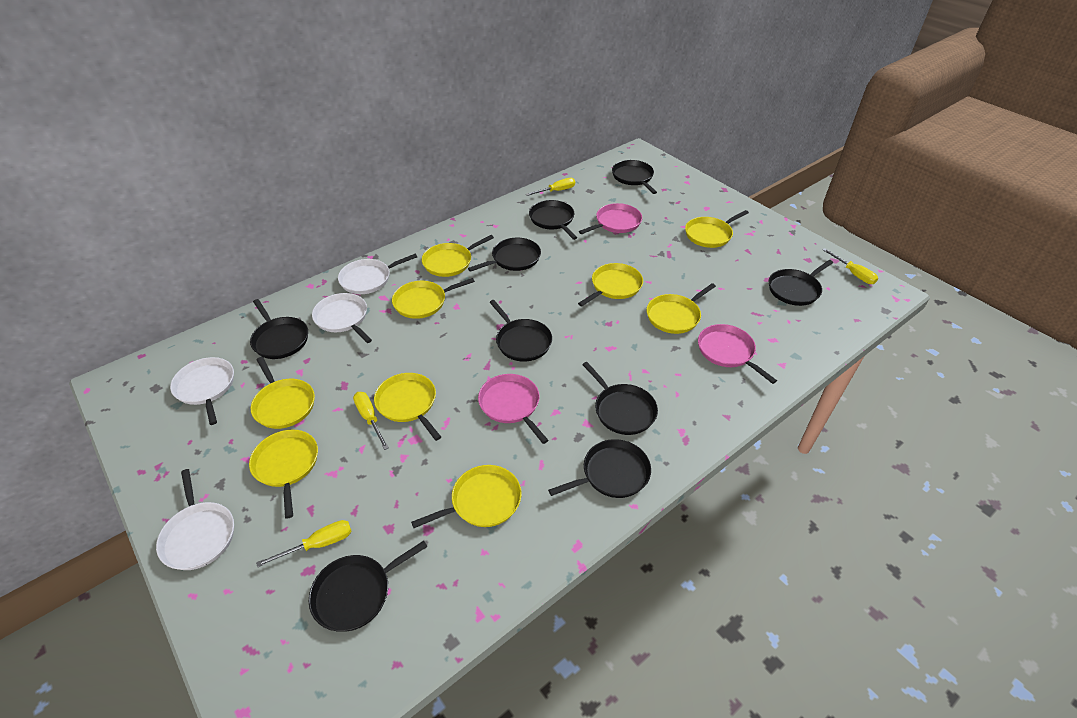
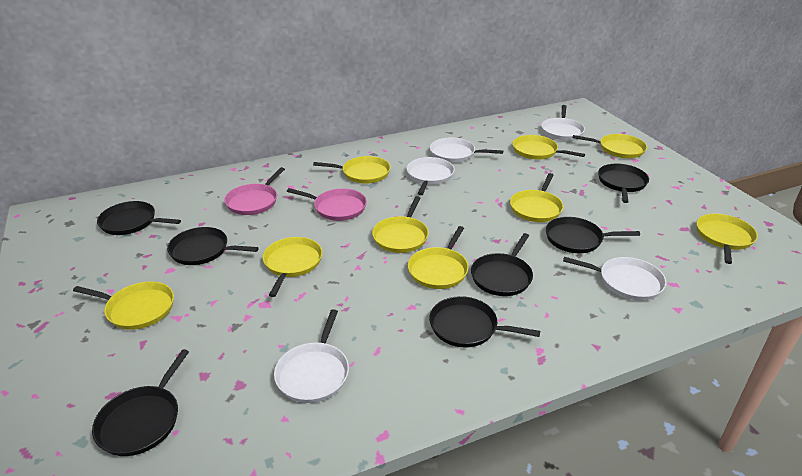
black pan: 9 -> 7
pink pan: 3 -> 2
white pan: 4 -> 5
yellow screwdriver: 4 -> 0

